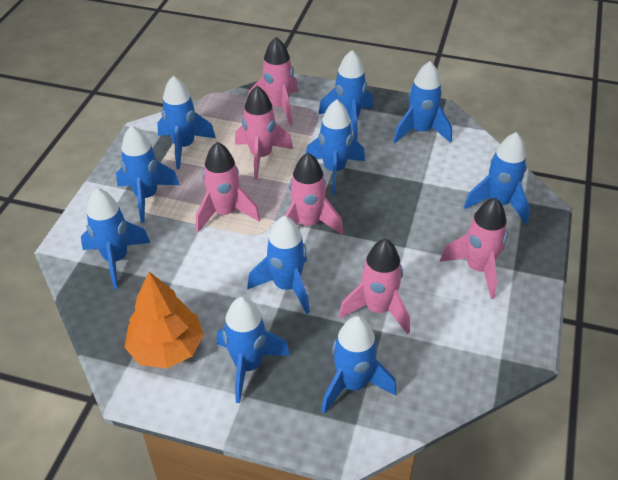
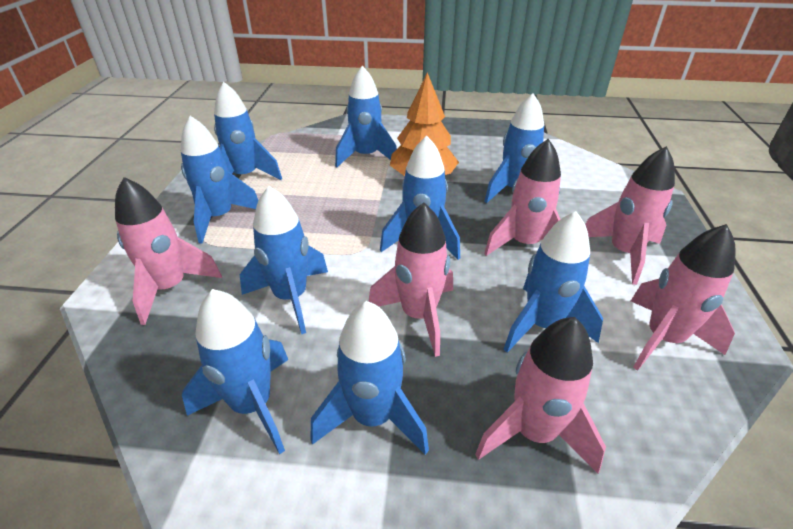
blue rocket: 10 -> 9

